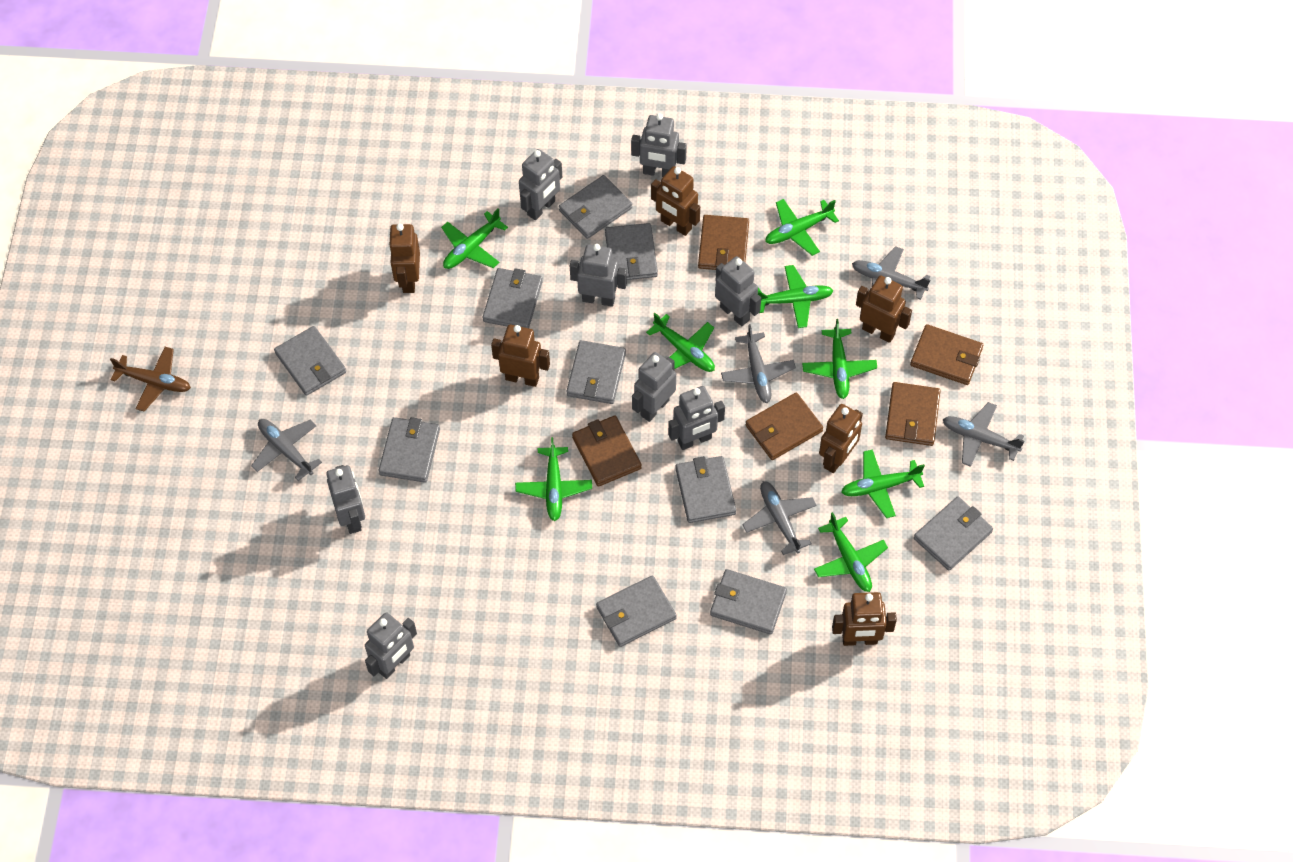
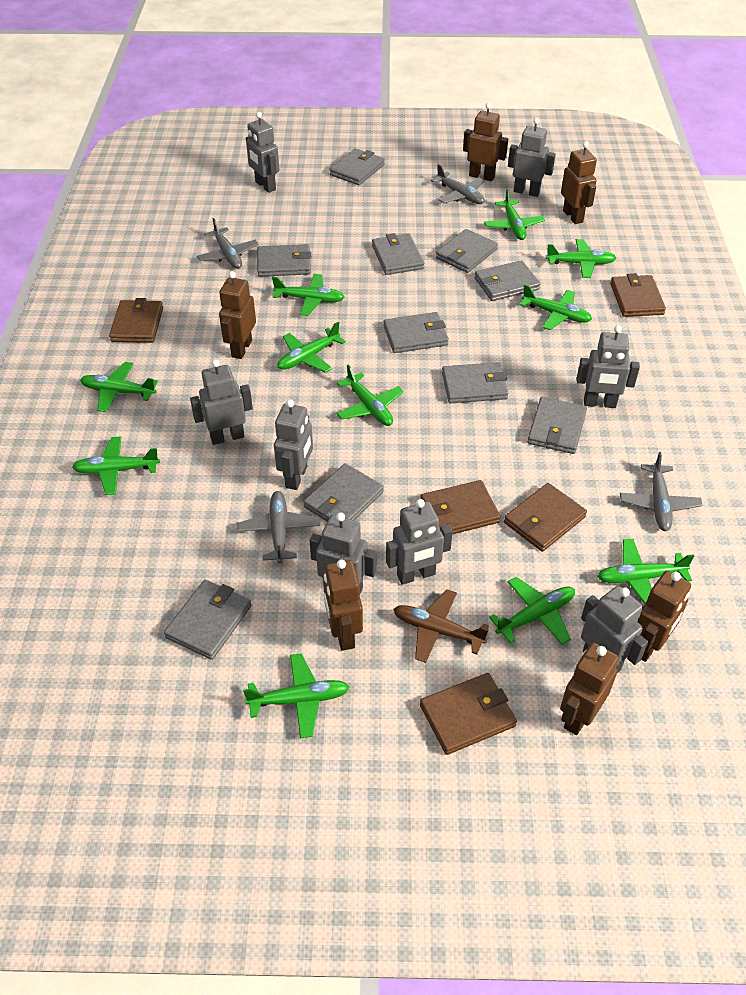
green plane: 8 -> 11
grey plane: 5 -> 4

